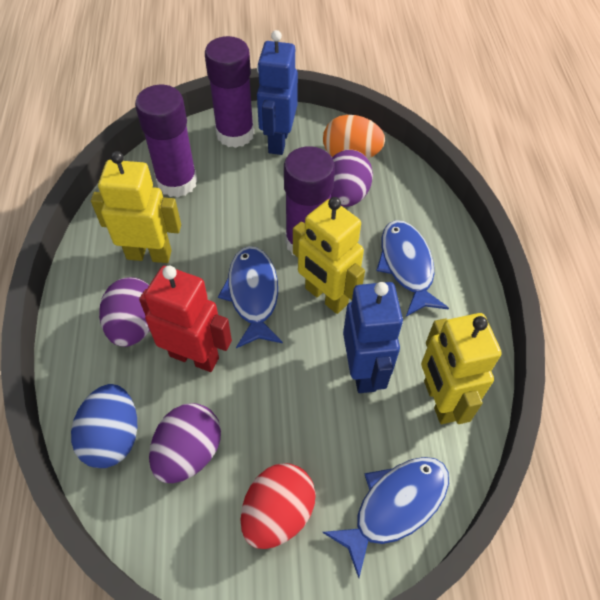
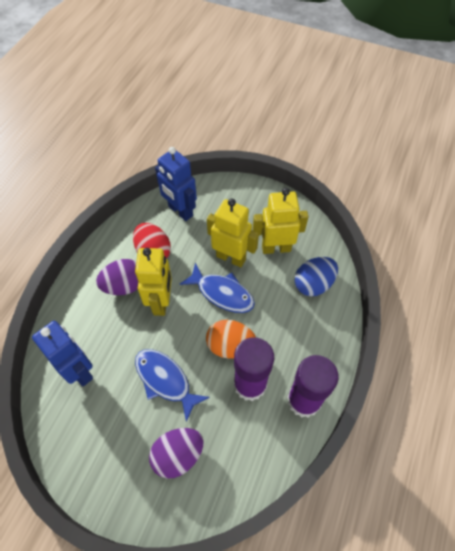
blue fish: 3 -> 2
purple egg: 3 -> 2
purple glue stick: 3 -> 2
red robot: 1 -> 0

